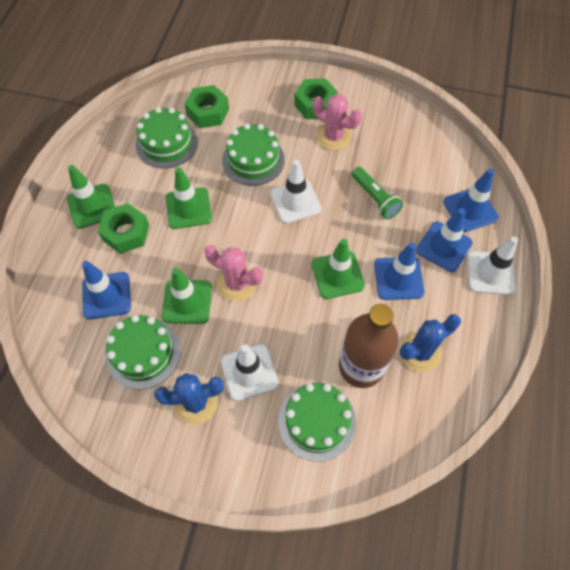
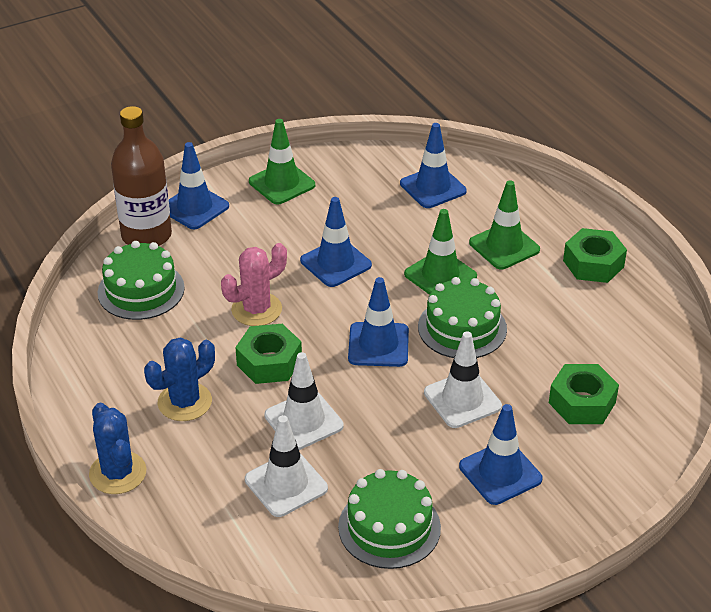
blue traffic cone: 4 -> 5
green cake: 4 -> 3
green flashlight: 1 -> 0
green traffic cone: 4 -> 3
pink cactus: 2 -> 1

